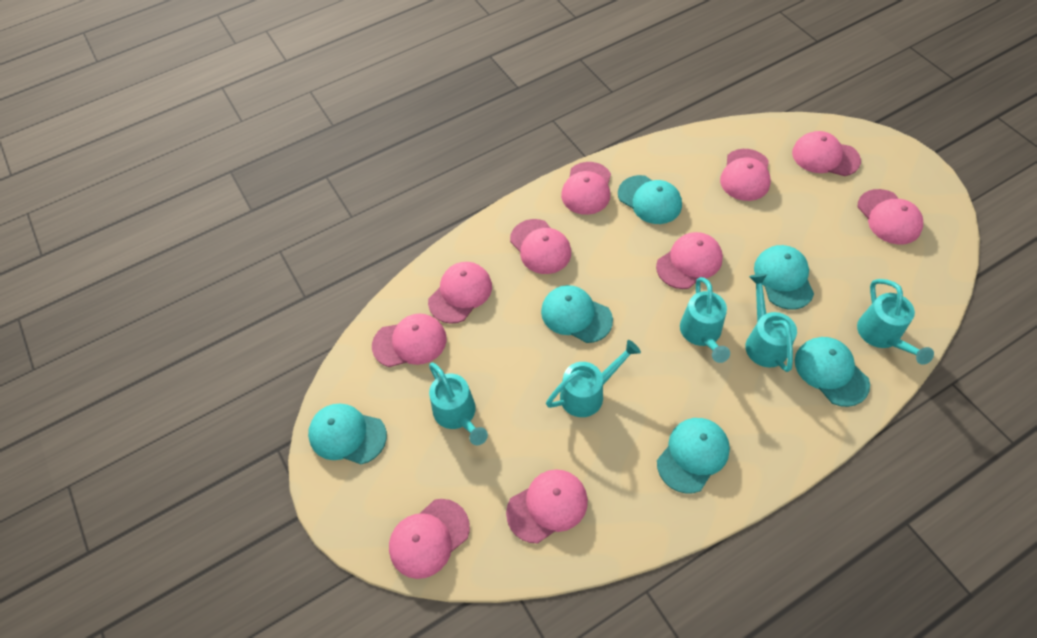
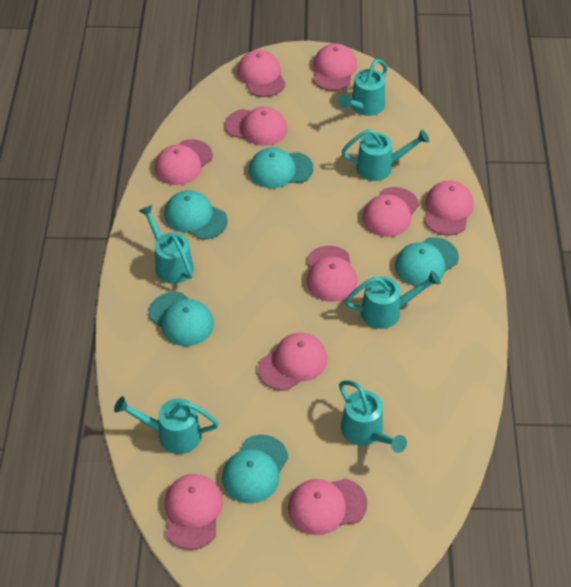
turquoise cap: 6 -> 5
turquoise watering can: 5 -> 6

